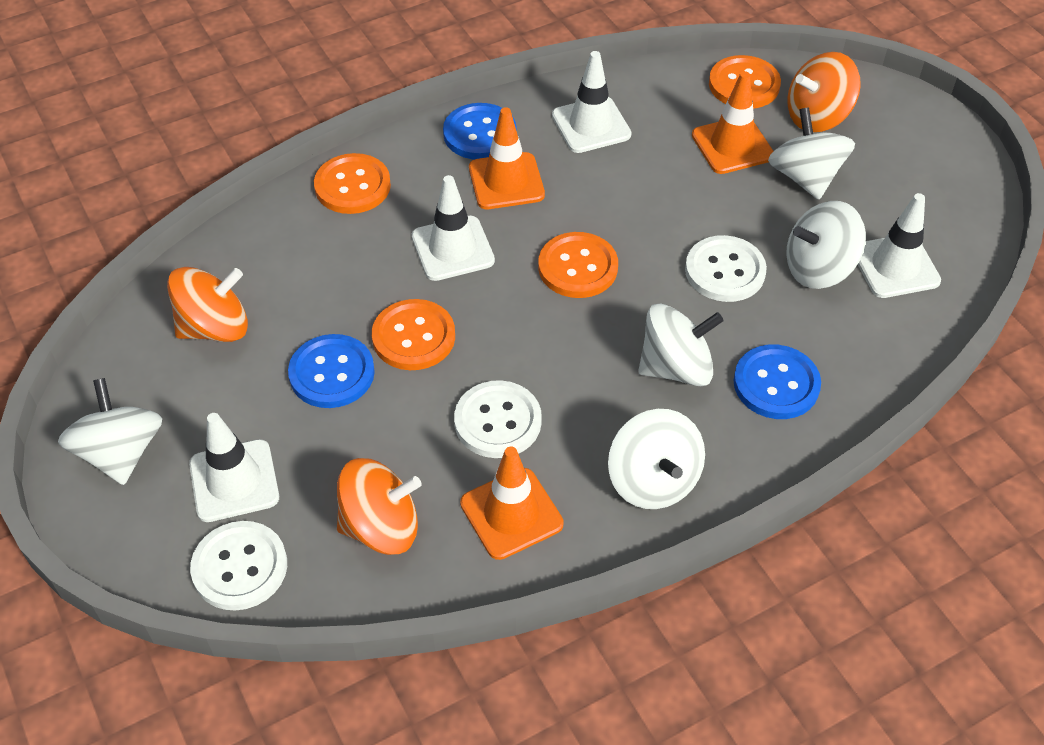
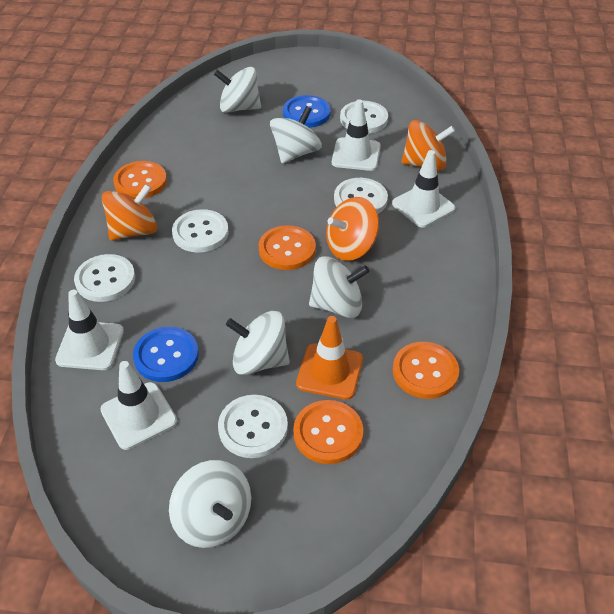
blue button: 3 -> 2
orange traffic cone: 3 -> 1
white button: 3 -> 5

